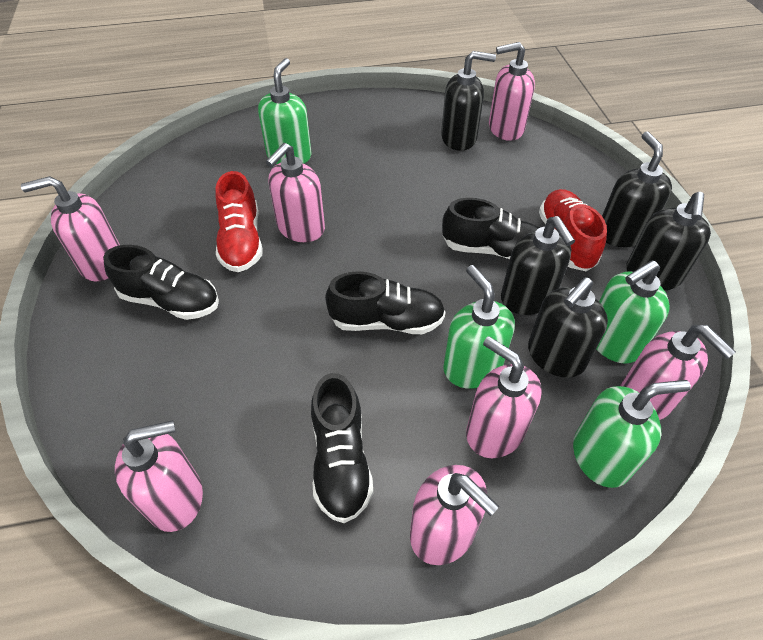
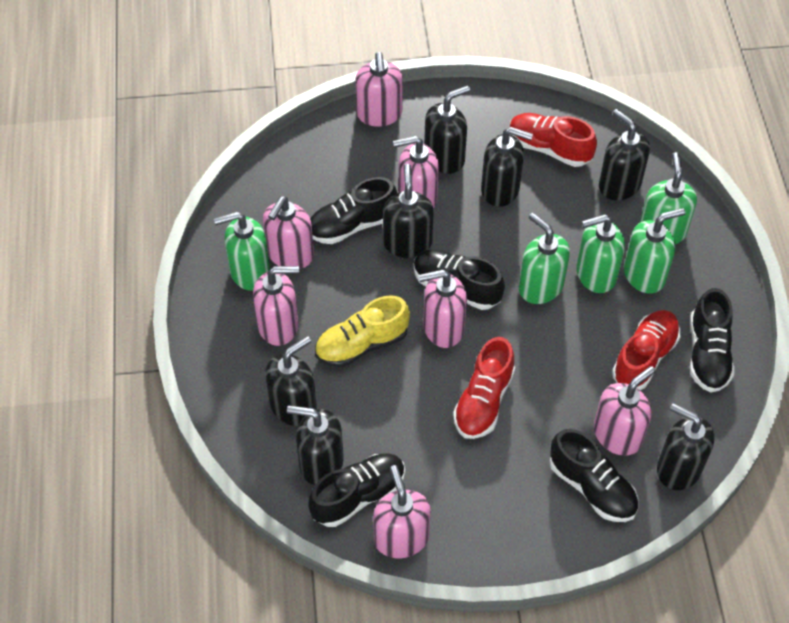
black shoe: 4 -> 5
black soap dispenser: 5 -> 7
green soap dispenser: 4 -> 5
red shoe: 2 -> 3
yellow shoe: 0 -> 1

